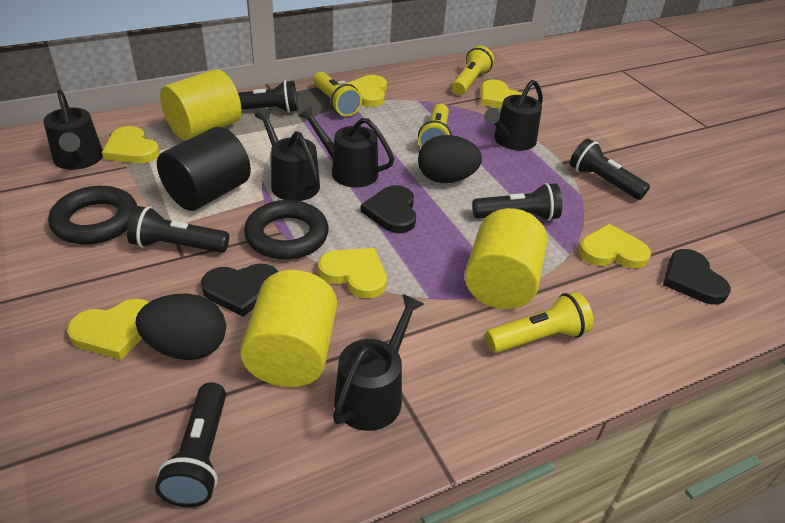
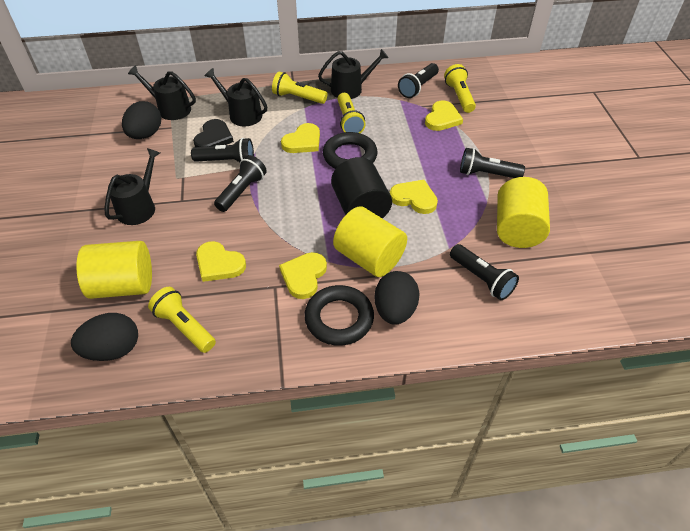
black egg: 2 -> 3
black heart: 3 -> 1
black watering can: 5 -> 4
yellow heart: 6 -> 5

